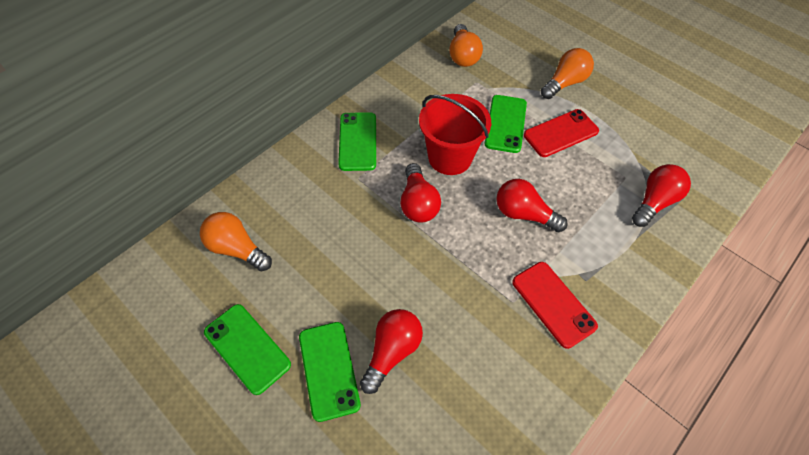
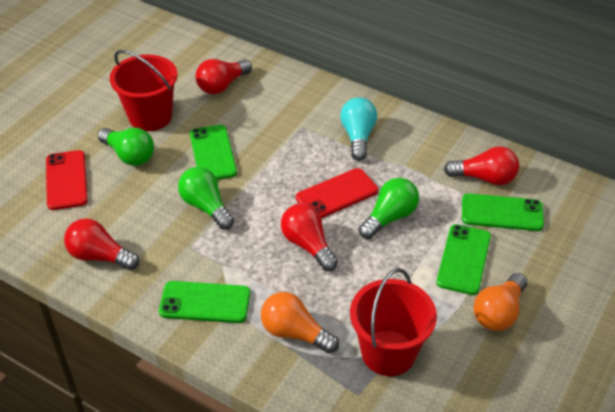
green light bulb: 0 -> 3
orange light bulb: 3 -> 2
red bucket: 1 -> 2
turquoise light bulb: 0 -> 1

